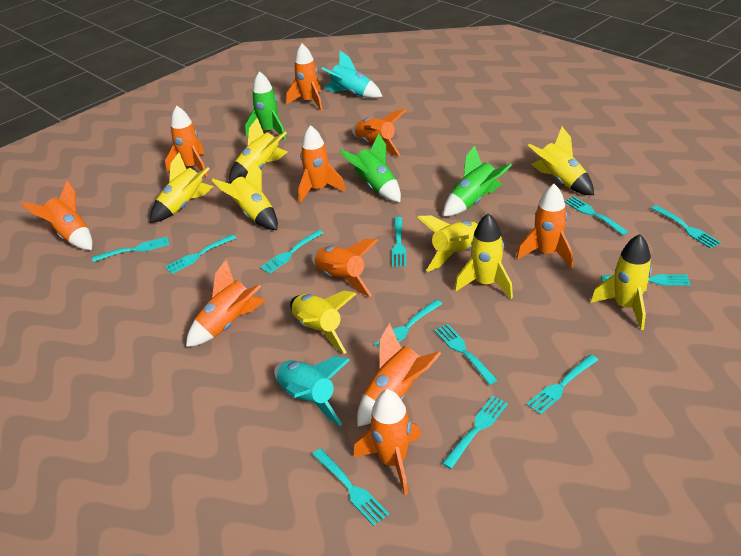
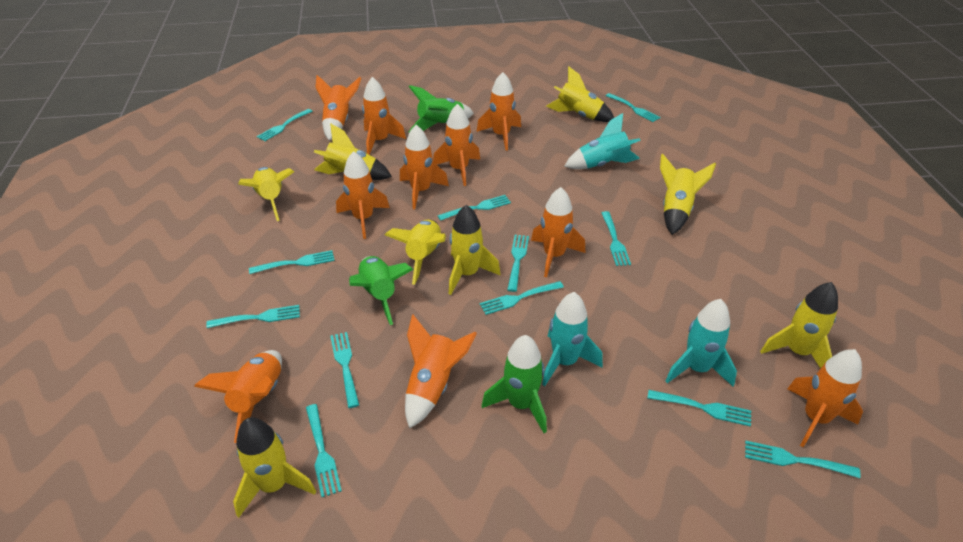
turquoise rocket: 2 -> 3

